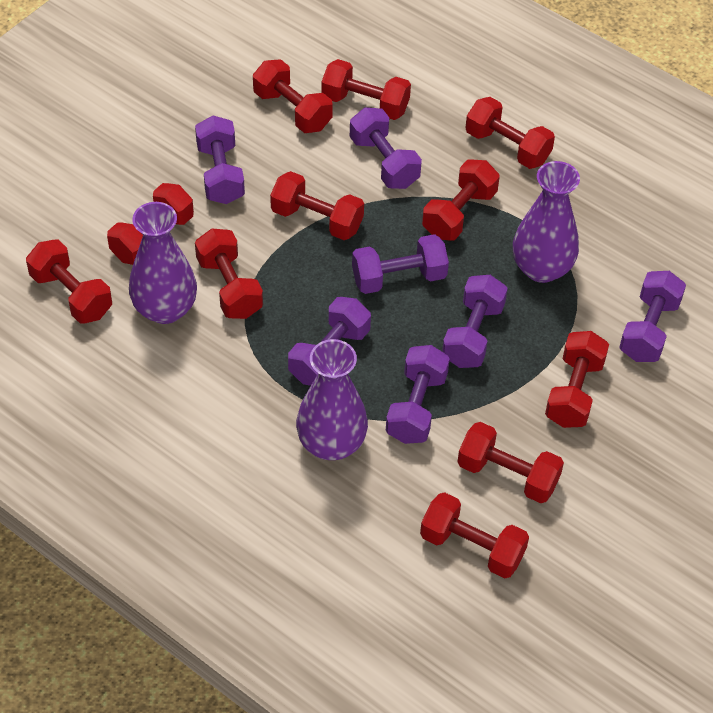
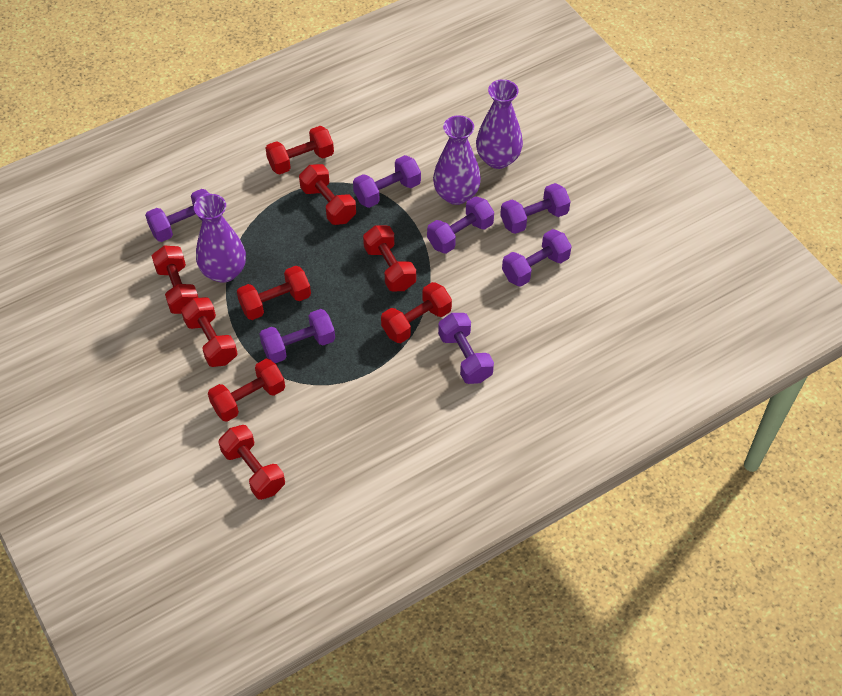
red dumbbell: 11 -> 9

